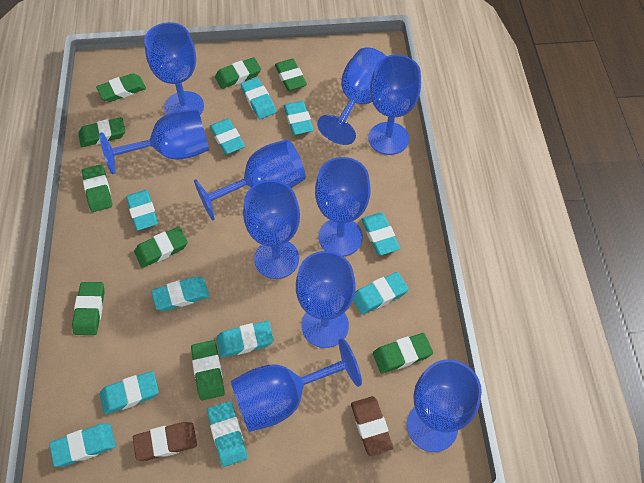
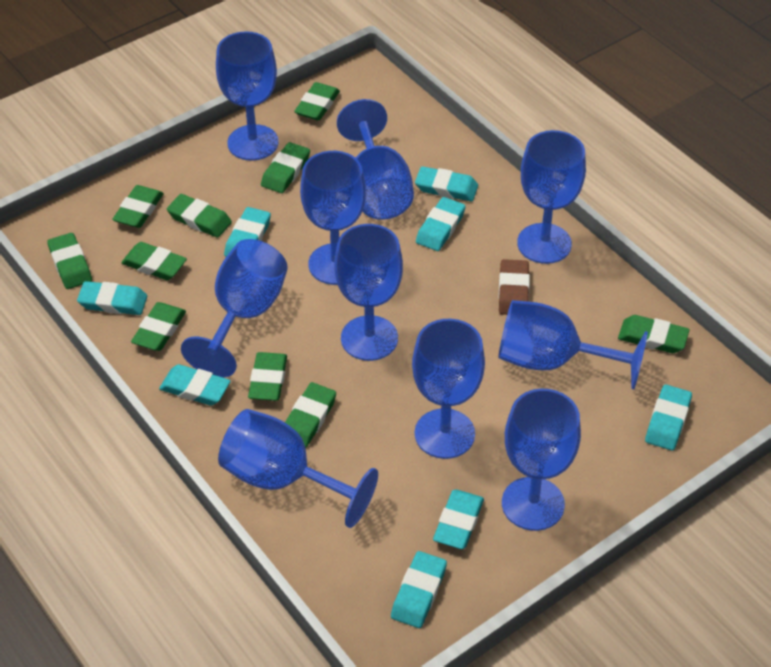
brown eraser: 2 -> 1
green eraser: 9 -> 10
turquoise eraser: 11 -> 8

